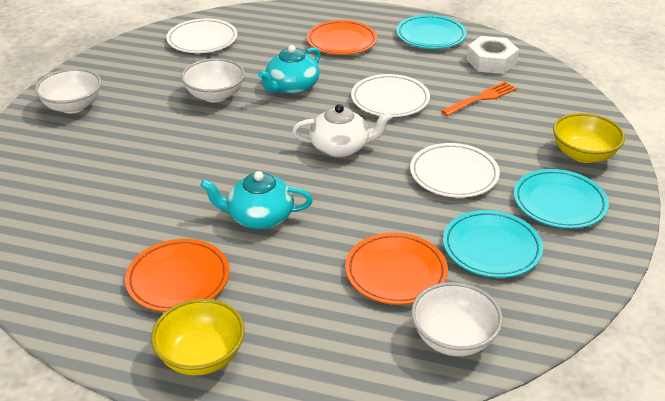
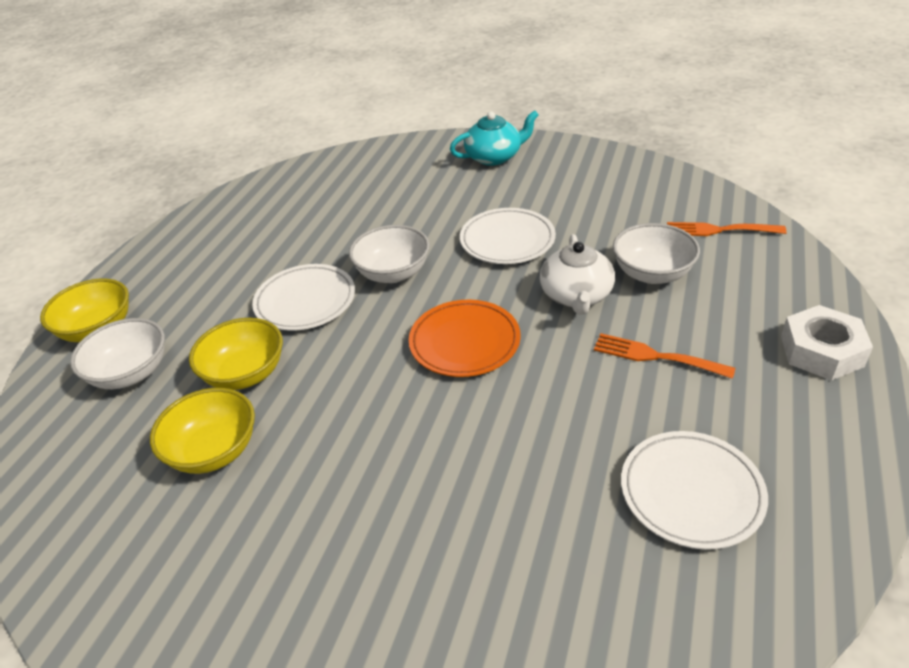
orange fork: 1 -> 2
orange plate: 3 -> 1
turquoise plate: 3 -> 0
turquoise teapot: 2 -> 1
yellow bowl: 2 -> 3

